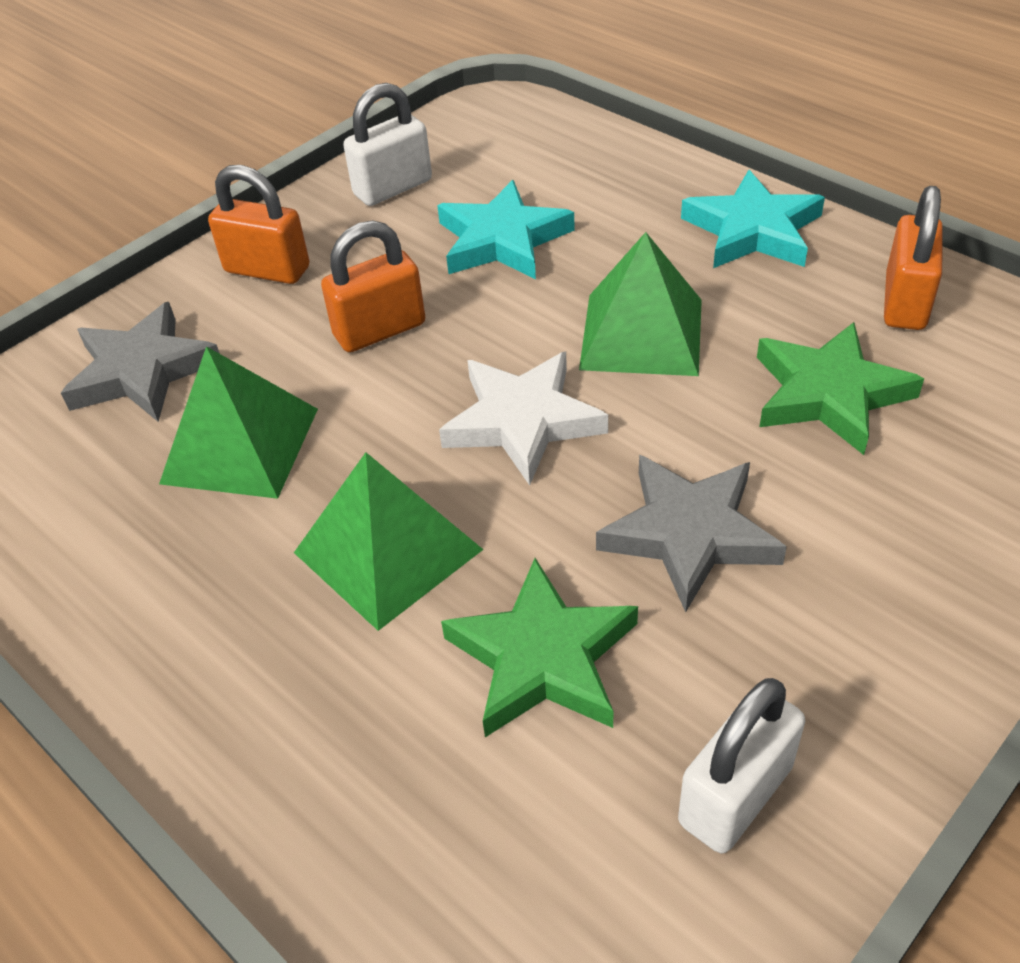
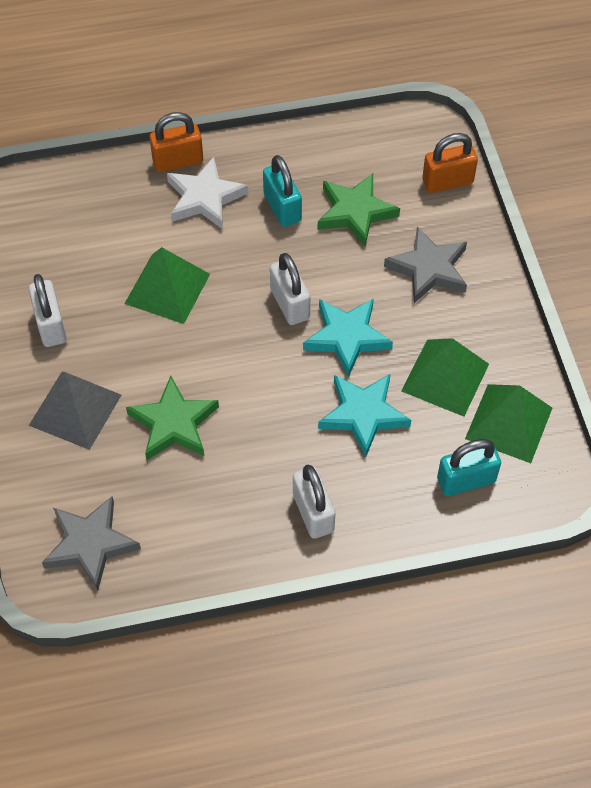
grey pyramid: 0 -> 1
orange padlock: 3 -> 2
turquoise padlock: 0 -> 2
white padlock: 2 -> 3

